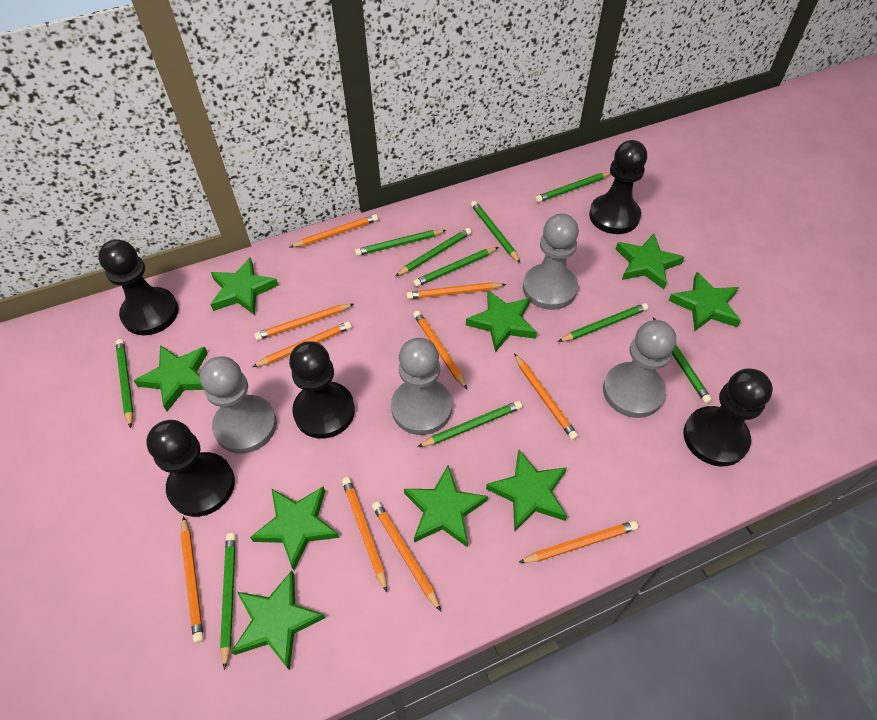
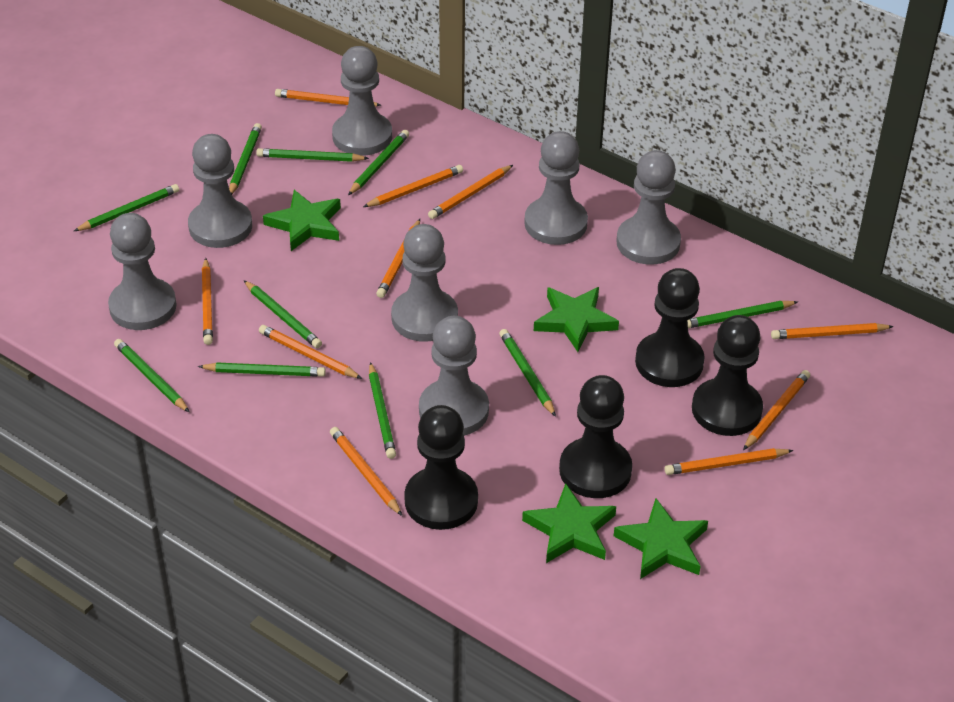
black pawn: 5 -> 4
green star: 9 -> 4
grey pawn: 4 -> 7

